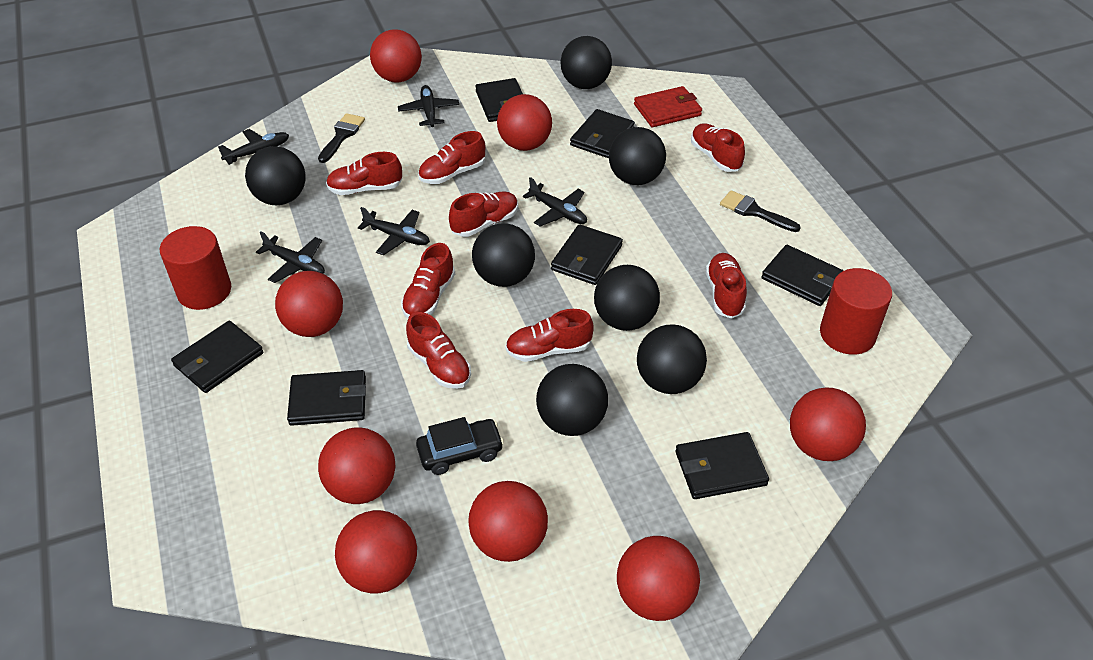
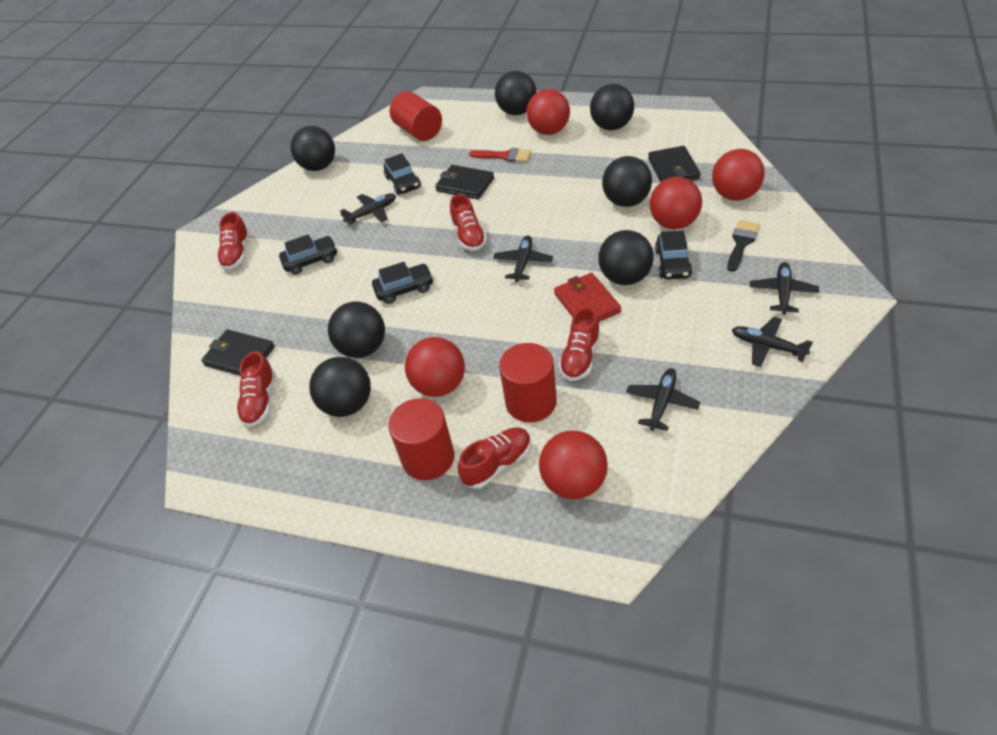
black brush: 2 -> 1
black car: 1 -> 4
black wallet: 7 -> 3
red ball: 8 -> 5
red brush: 0 -> 1
red cylinder: 2 -> 3
red shoe: 8 -> 5

